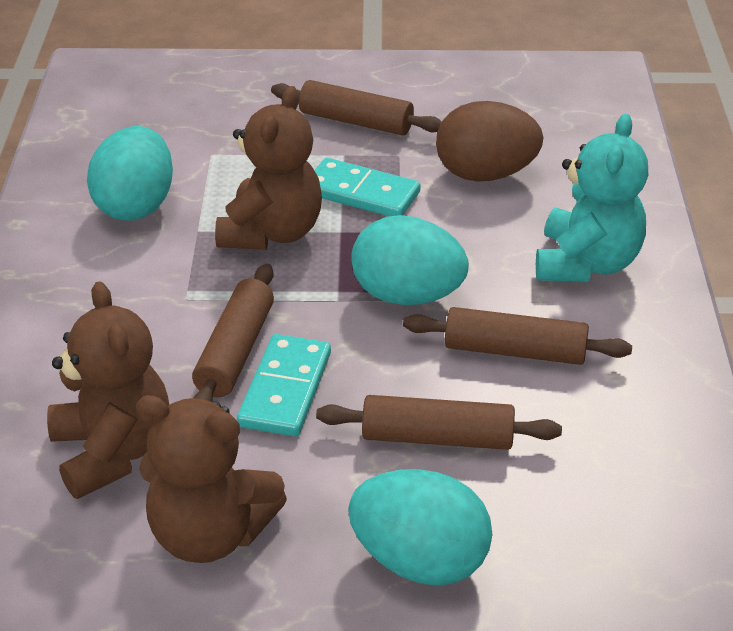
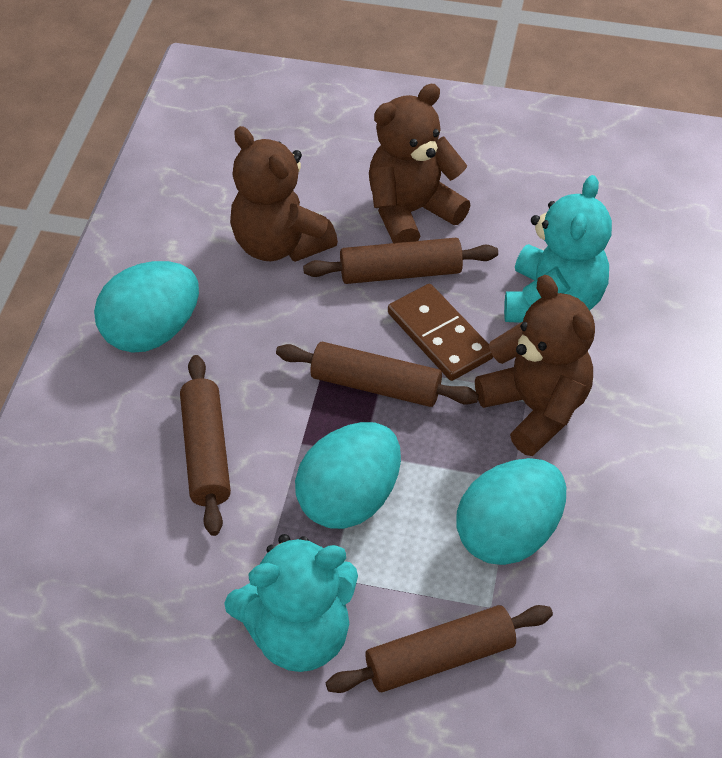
brown domino: 0 -> 1
brown egg: 1 -> 0
turquoise domino: 2 -> 0
turquoise teddy bear: 1 -> 2

